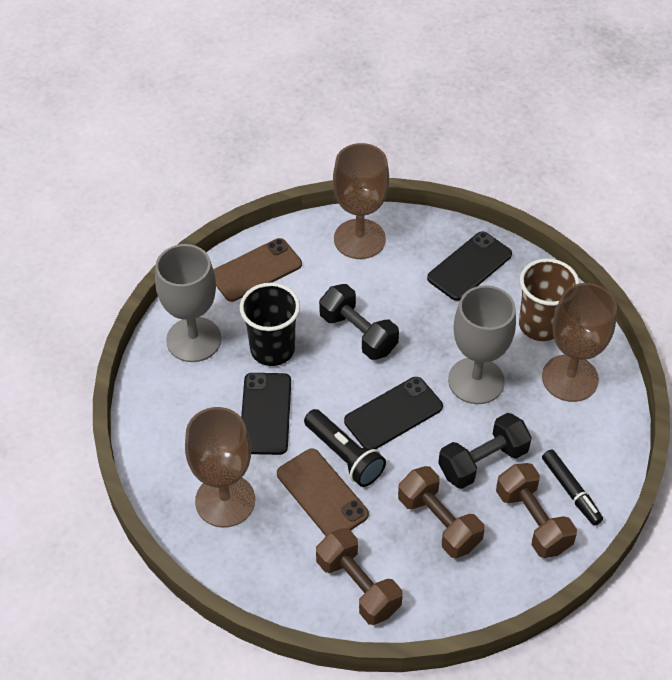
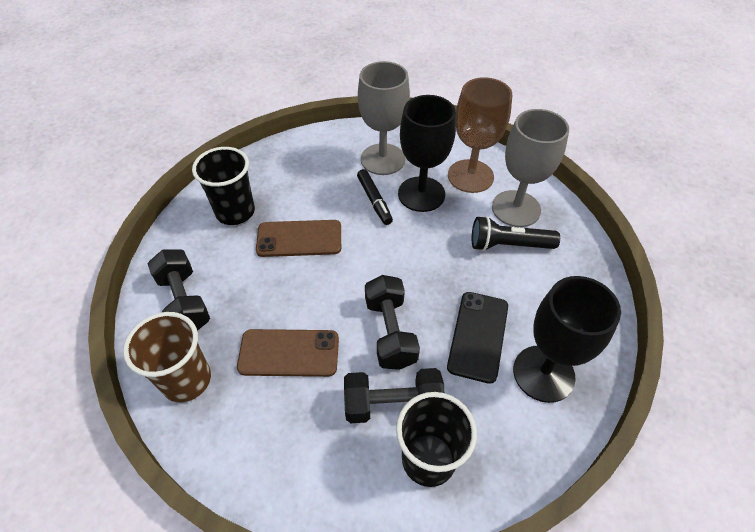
black cup: 1 -> 2
black dumbbell: 2 -> 3
black goblet: 0 -> 2
black phone: 3 -> 1
brown dumbbell: 3 -> 0
brown goblet: 3 -> 1

